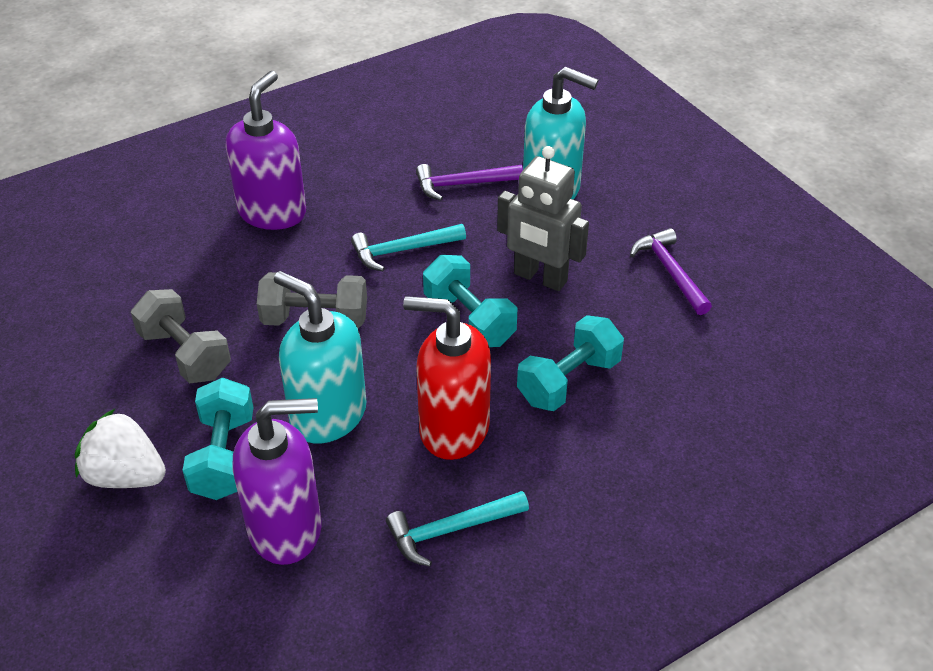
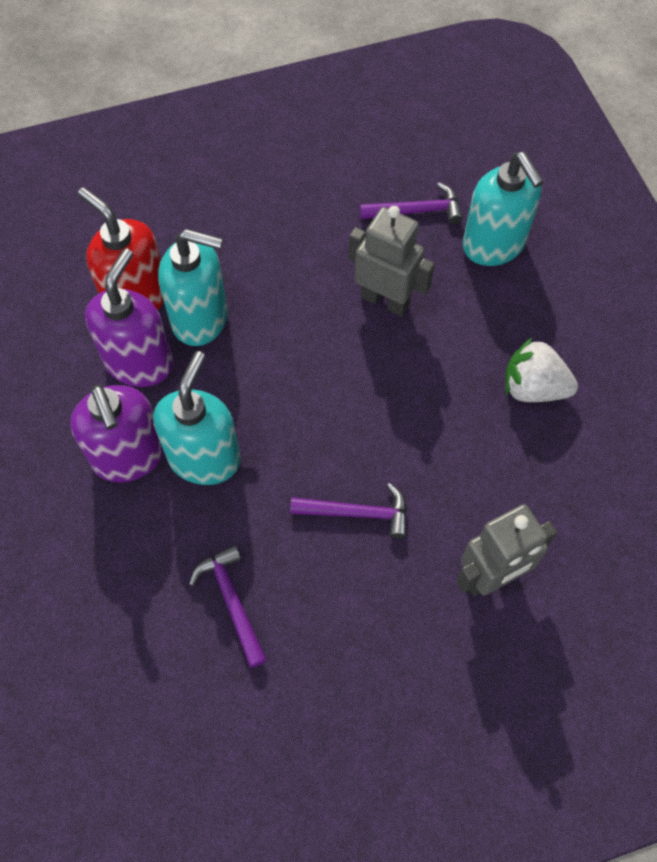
grey dumbbell: 2 -> 0
grey robot: 1 -> 2
purple hammer: 2 -> 3
turquoise dumbbell: 3 -> 0
turquoise hammer: 2 -> 0
turquoise soap dispenser: 2 -> 3

